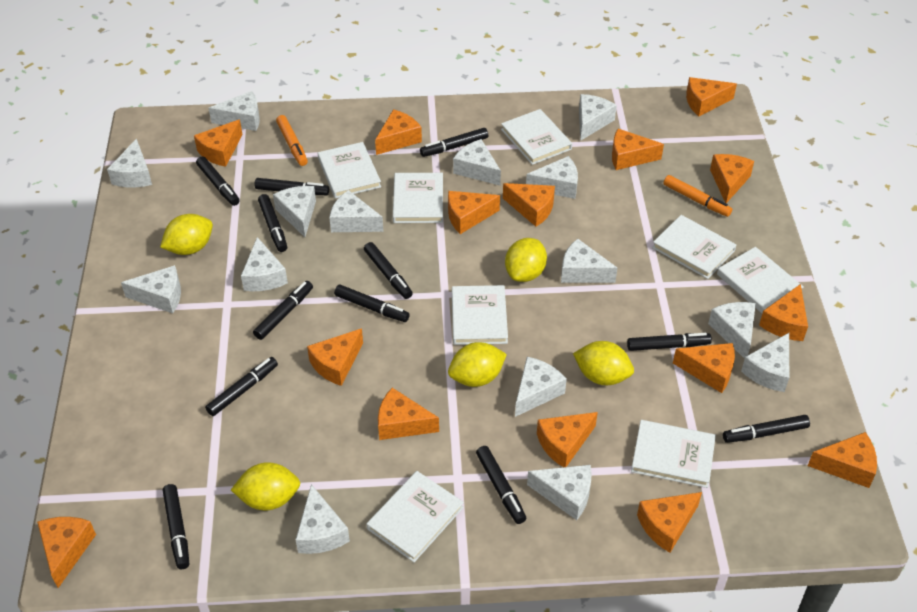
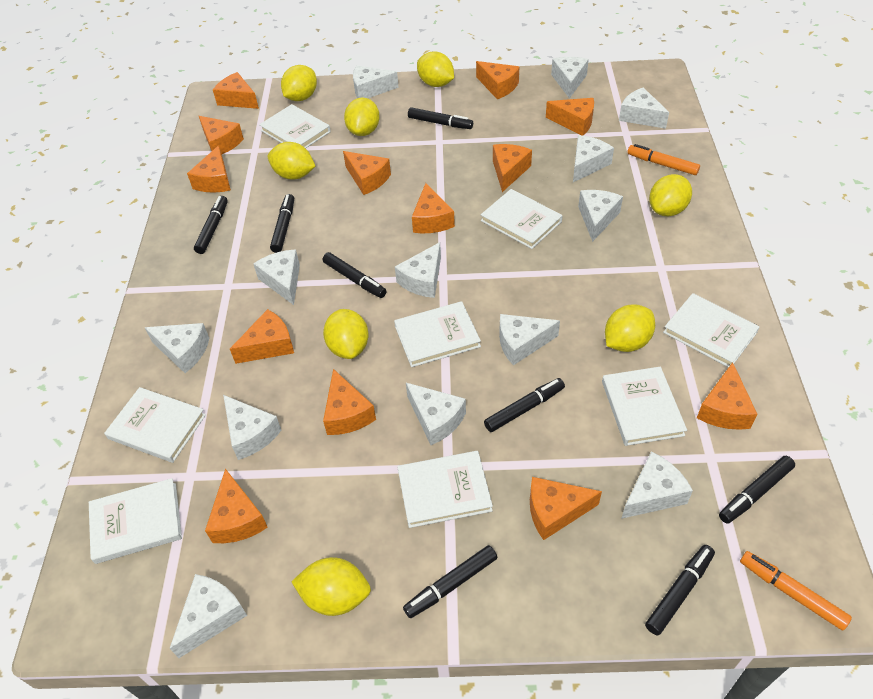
black marker: 12 -> 8
orange cheese: 15 -> 13
white cheese: 15 -> 13
yellow lemon: 5 -> 8

